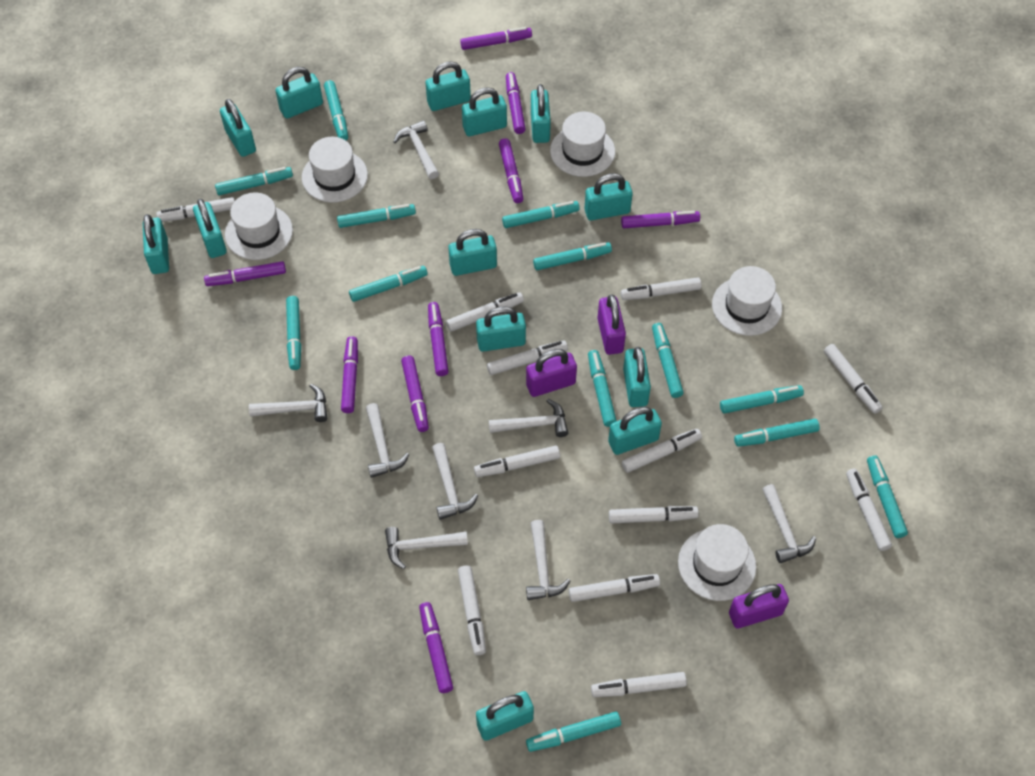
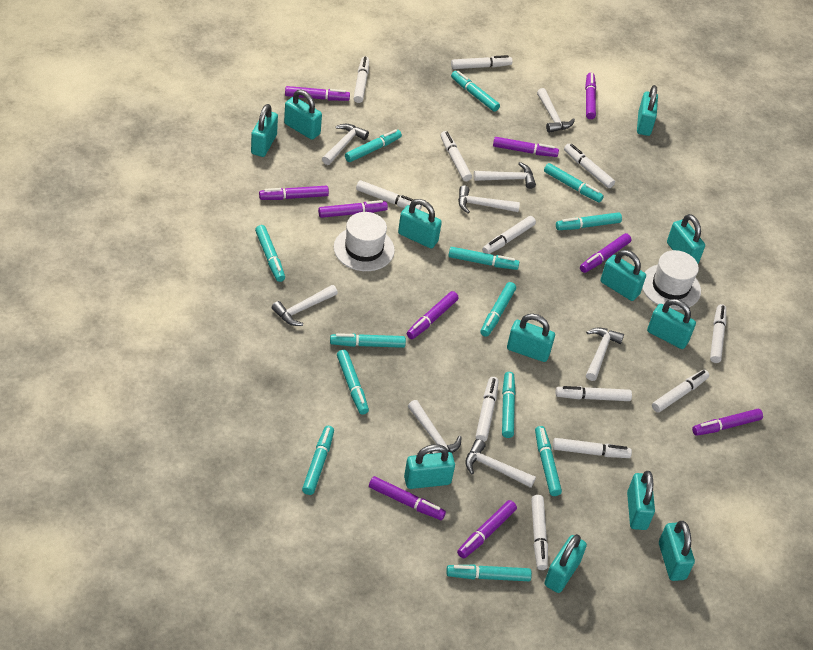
purple marker: 9 -> 10
purple padlock: 3 -> 0
turquoise padlock: 13 -> 12
white hat: 5 -> 2

